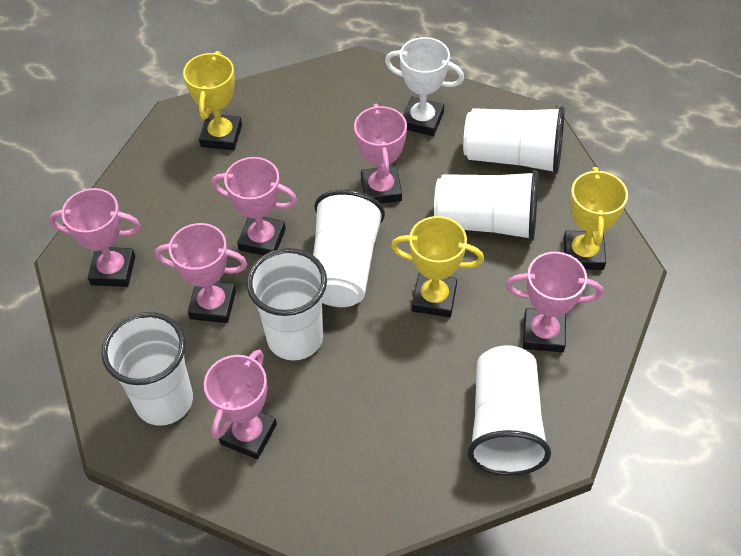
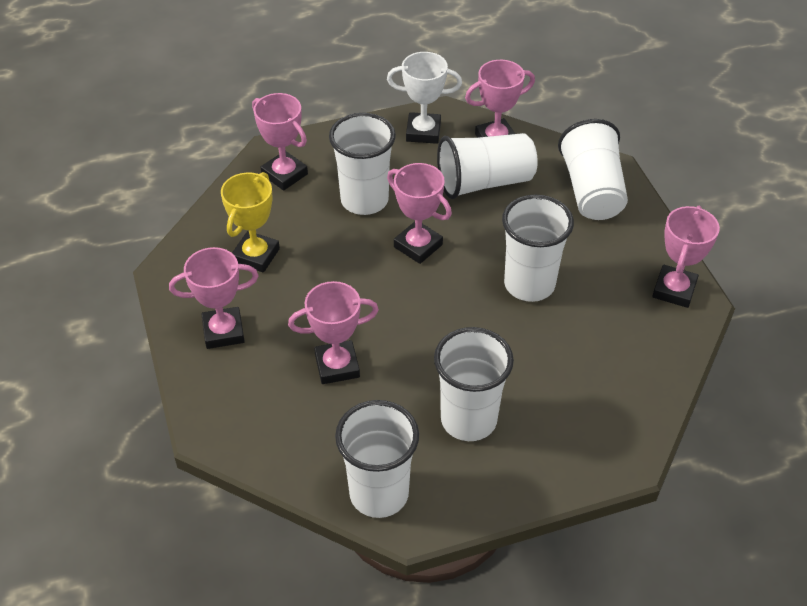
yellow trophy: 3 -> 1

